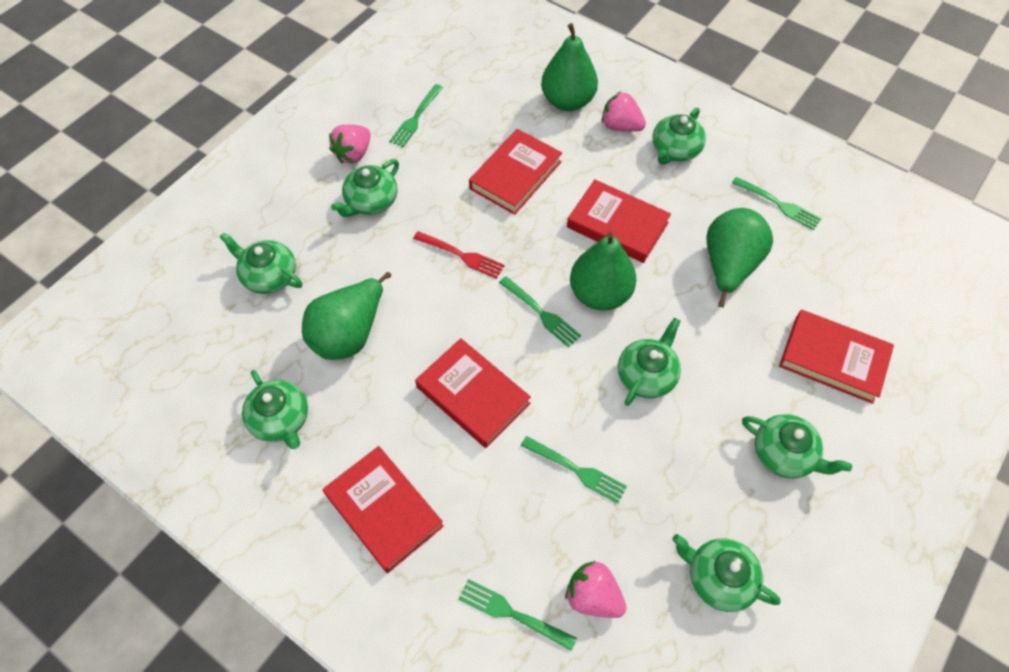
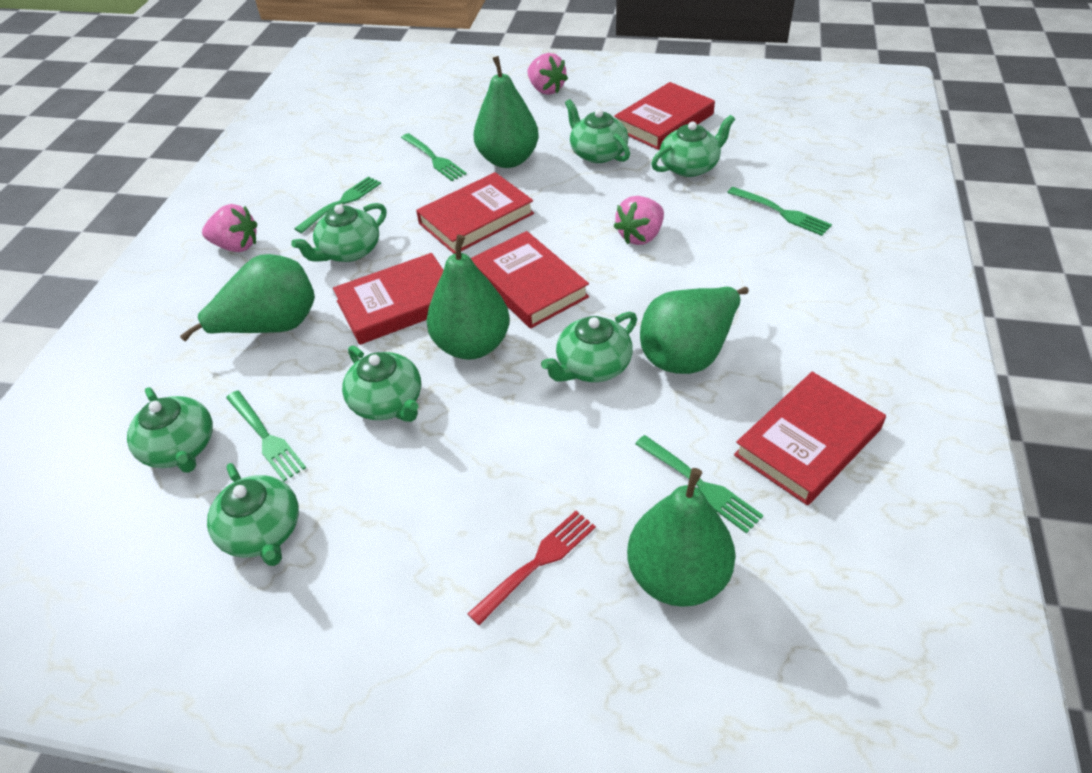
green pear: 4 -> 5

